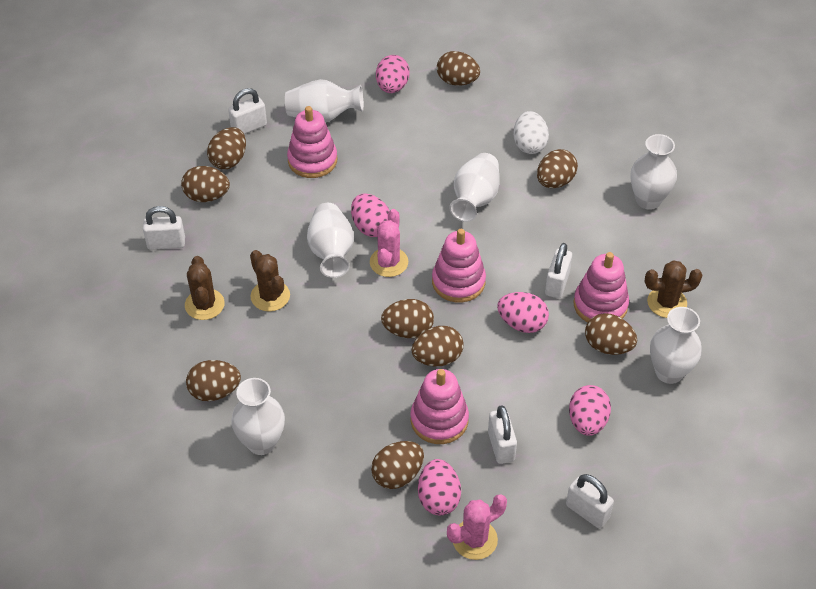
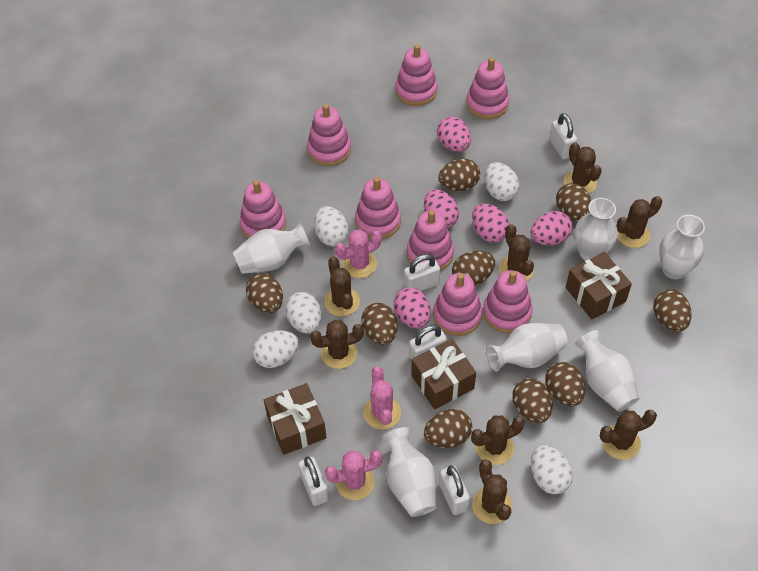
brown cactus: 3 -> 8
brown gift: 0 -> 3
pink cactus: 2 -> 3
pink stacking toy: 4 -> 8
white egg: 1 -> 5

